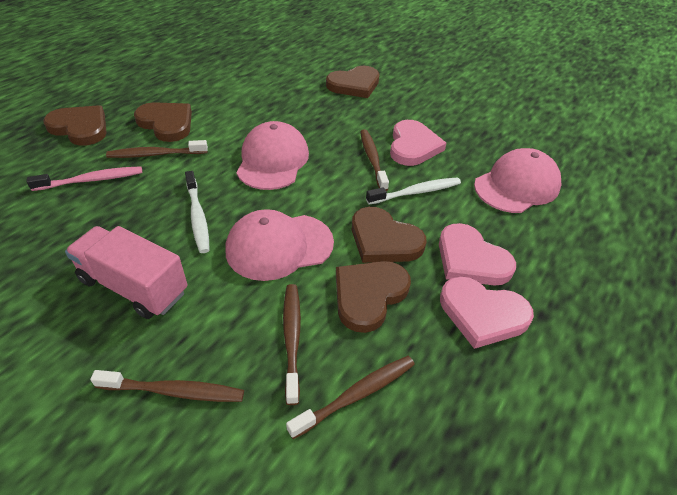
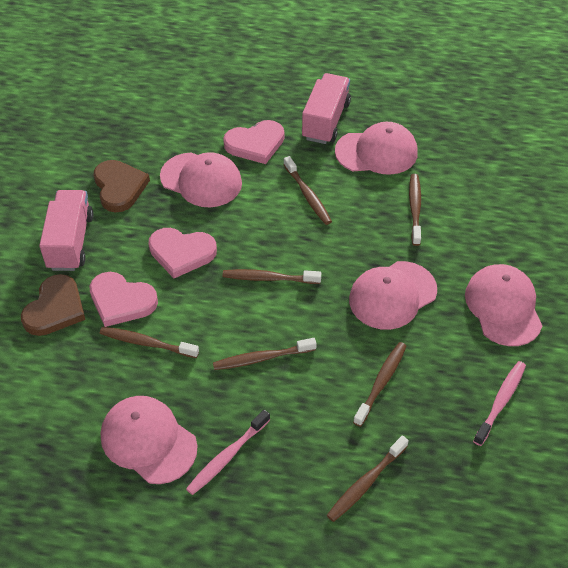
brown heart: 5 -> 2
brown toothbrush: 5 -> 7
pink cap: 3 -> 5
pink toothbrush: 1 -> 2
pink truck: 1 -> 2
white toothbrush: 2 -> 0

